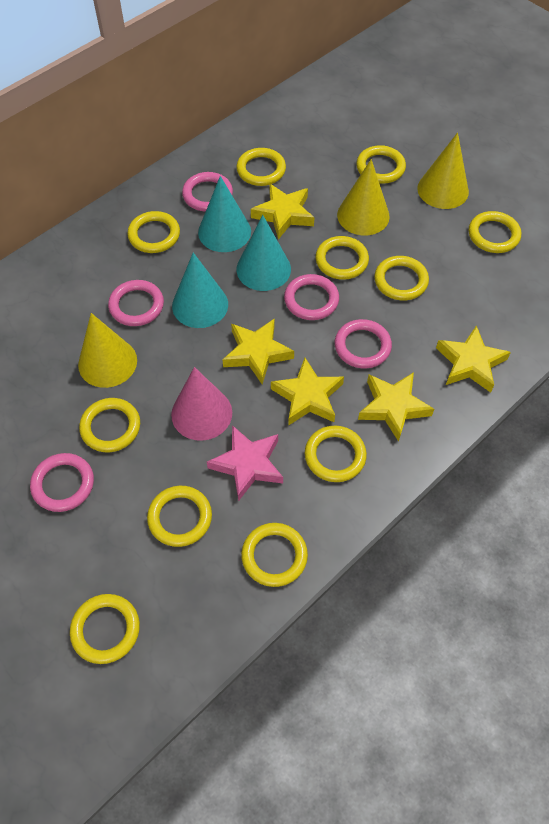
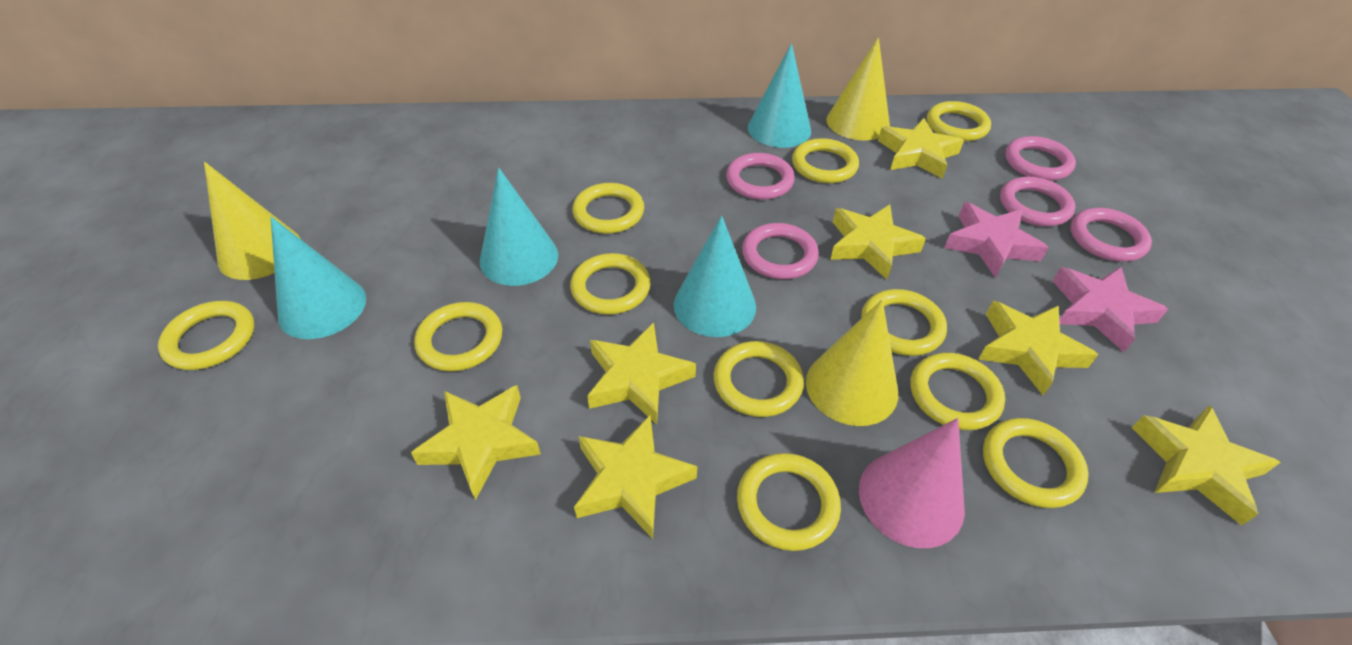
pink star: 1 -> 2
turquoise cone: 3 -> 4
yellow star: 5 -> 7

